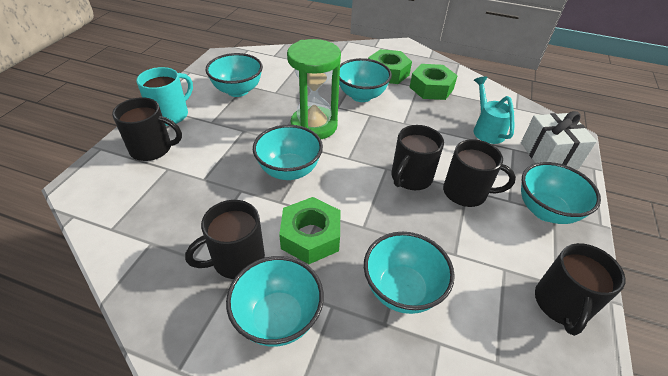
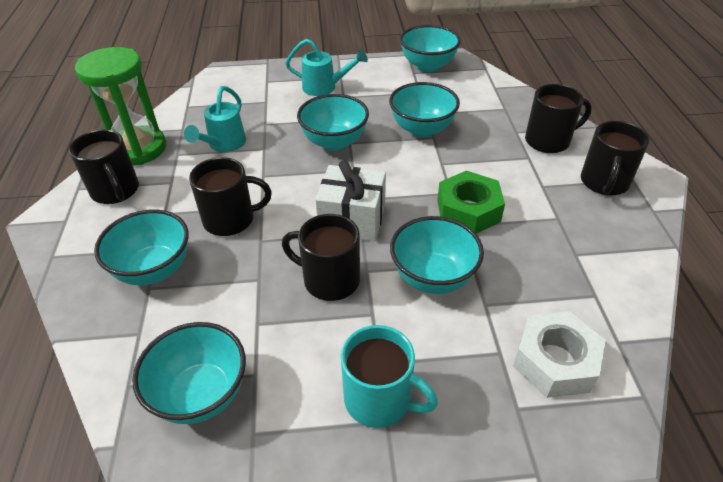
green nut: 3 -> 1
turquoise watering can: 1 -> 2
white nut: 0 -> 1

